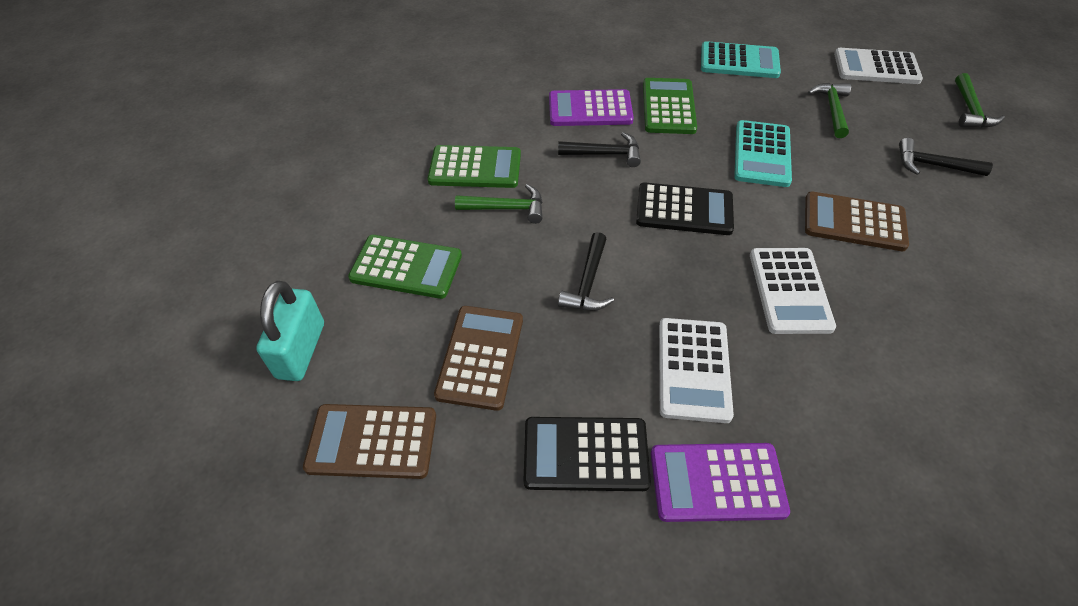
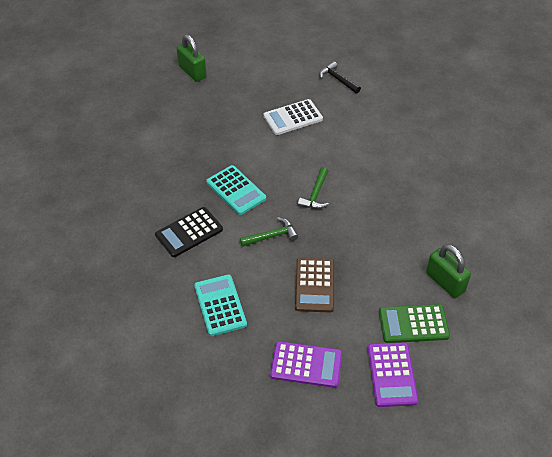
black calculator: 2 -> 1
black hammer: 3 -> 1
brown calculator: 3 -> 1
green calculator: 3 -> 1
green hammer: 3 -> 2
green padlock: 0 -> 2
turquoise padlock: 1 -> 0
white calculator: 3 -> 1

